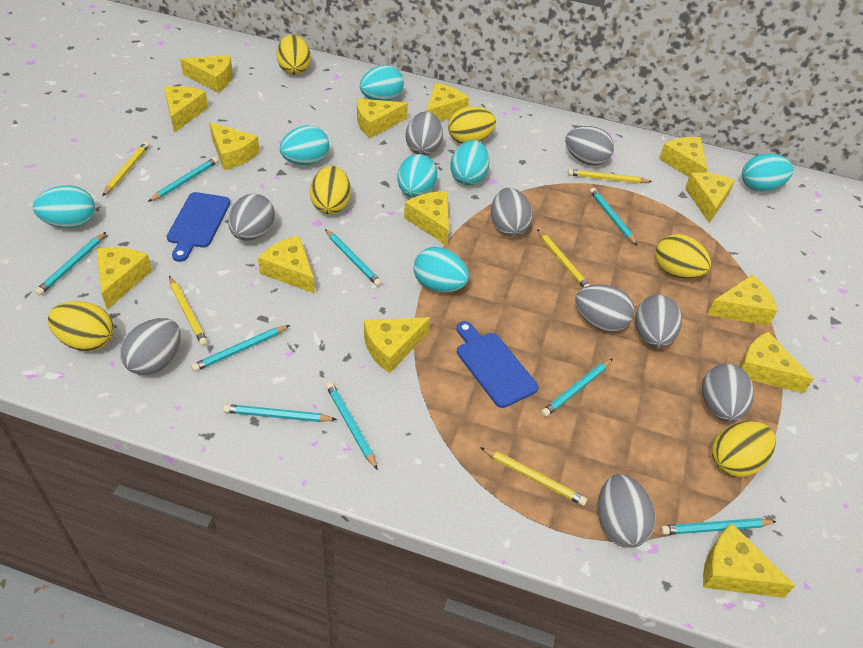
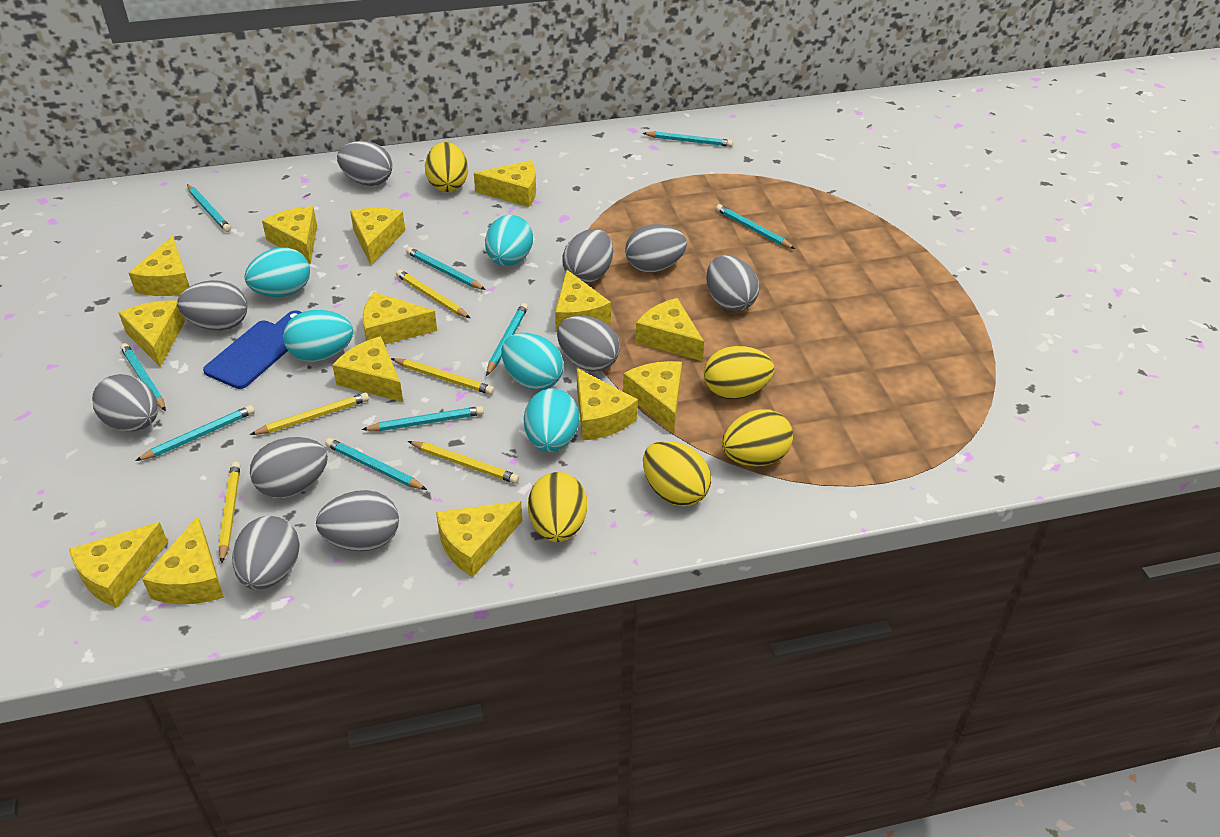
blue cutting board: 2 -> 1
grey egg: 9 -> 10
turquoise egg: 7 -> 5
yellow egg: 6 -> 5

